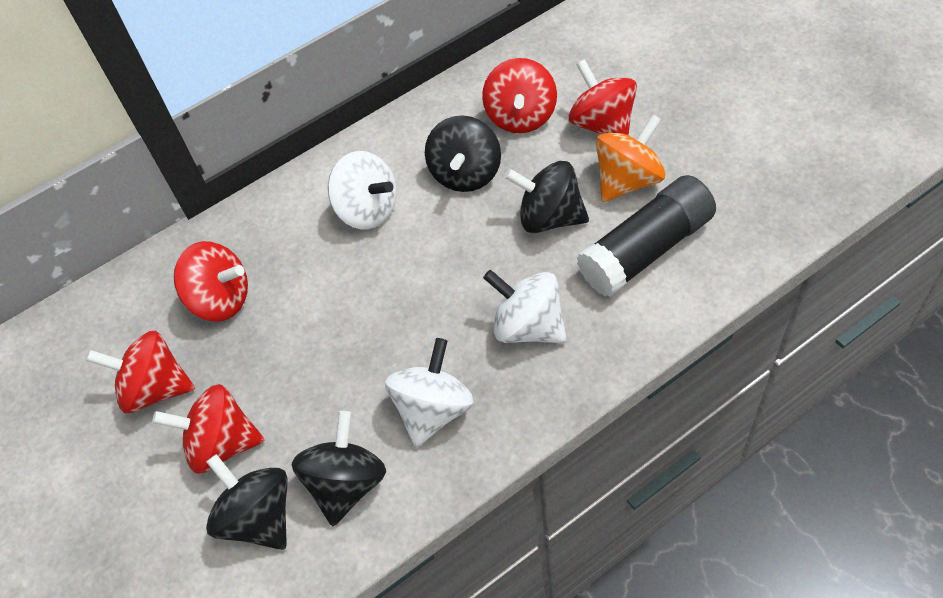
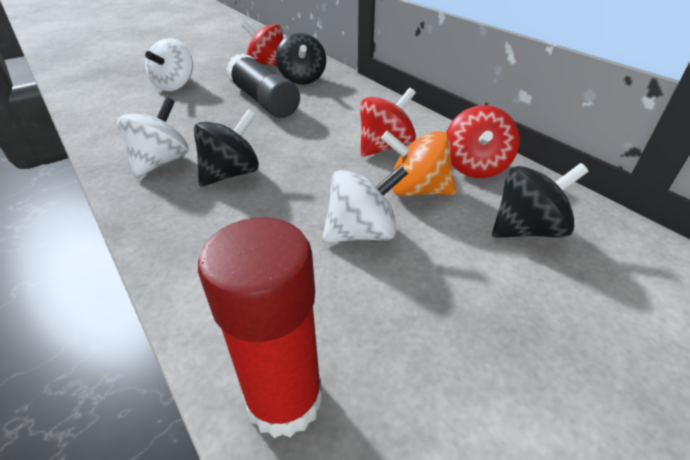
black spinning top: 4 -> 3
red glue stick: 0 -> 1
red spinning top: 5 -> 3

